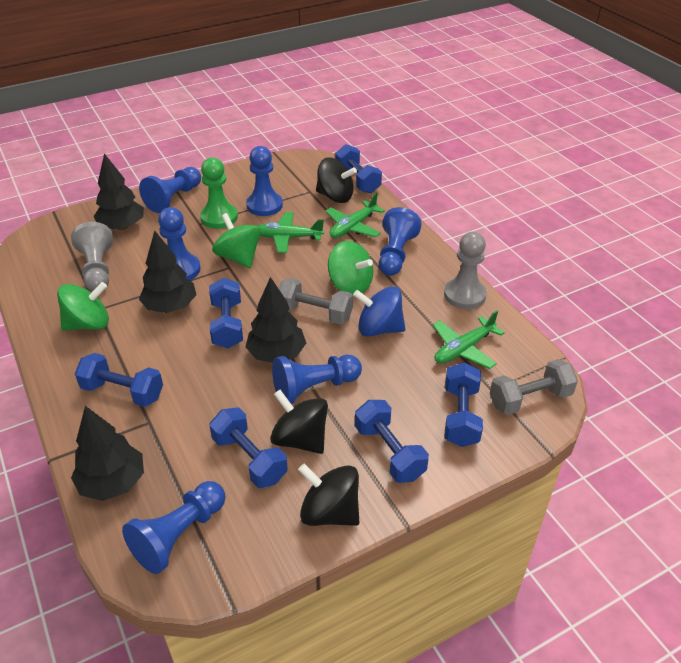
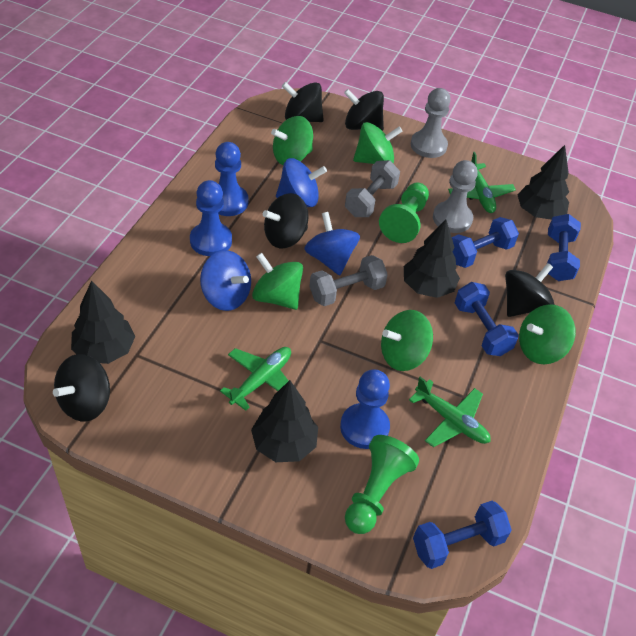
black spinning top: 3 -> 5
blue dumbbell: 6 -> 4
blue pawn: 6 -> 3
blue spinning top: 1 -> 3
green pawn: 1 -> 2
green spinning top: 3 -> 5

